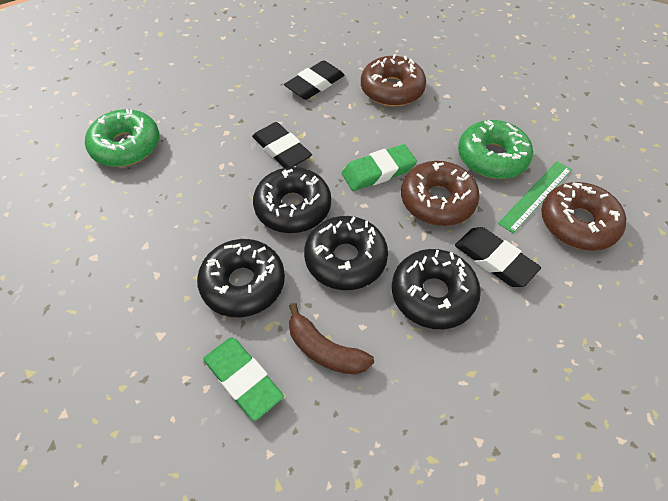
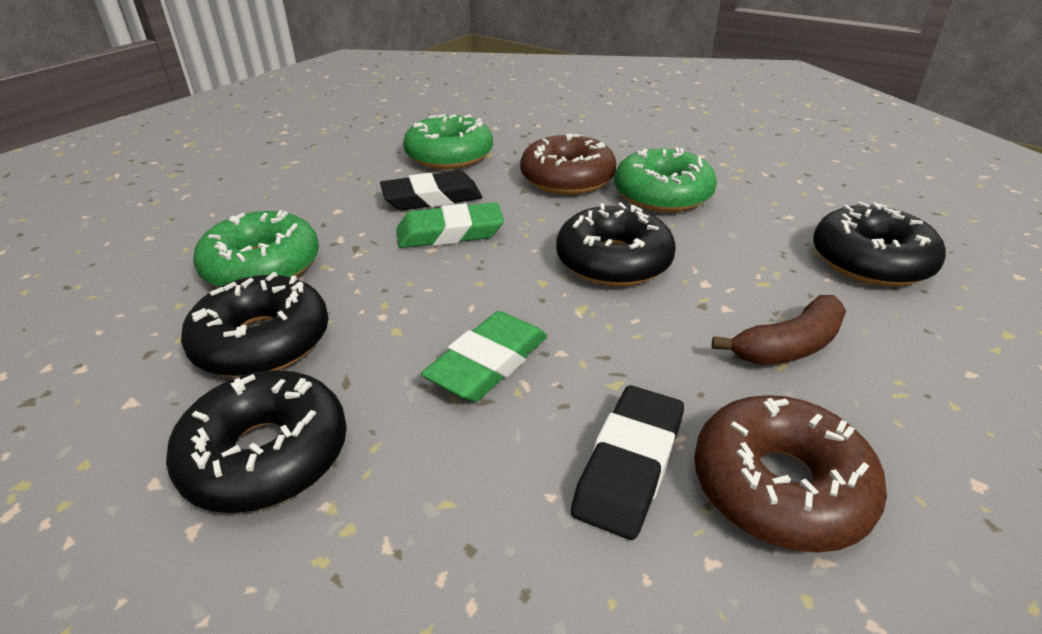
black eraser: 3 -> 2
brown donut: 3 -> 2
green donut: 2 -> 3
green ruler: 1 -> 0

